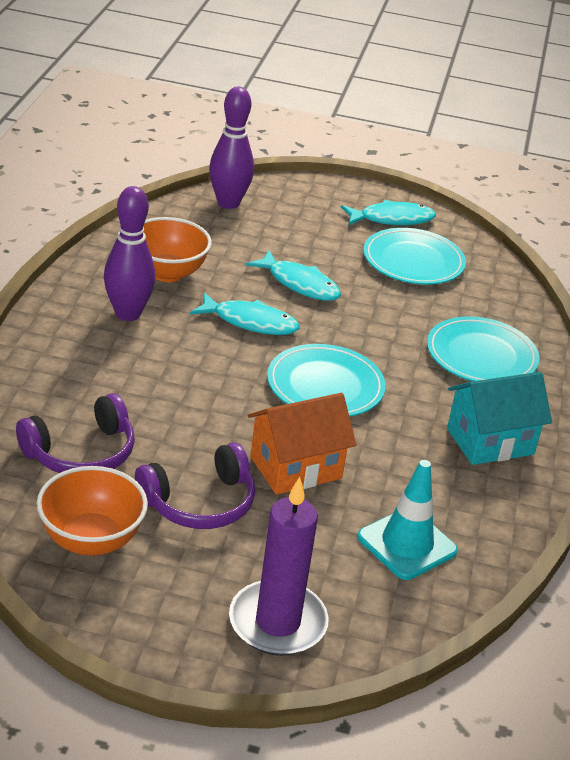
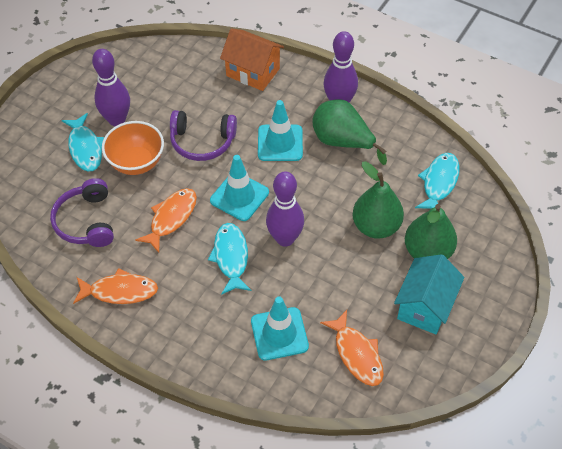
green pear: 0 -> 3
orange bowl: 2 -> 1
orange fish: 0 -> 3
purple bowling pin: 2 -> 3
purple candle: 1 -> 0
turquoise plate: 3 -> 0
turquoise traffic cone: 1 -> 3

